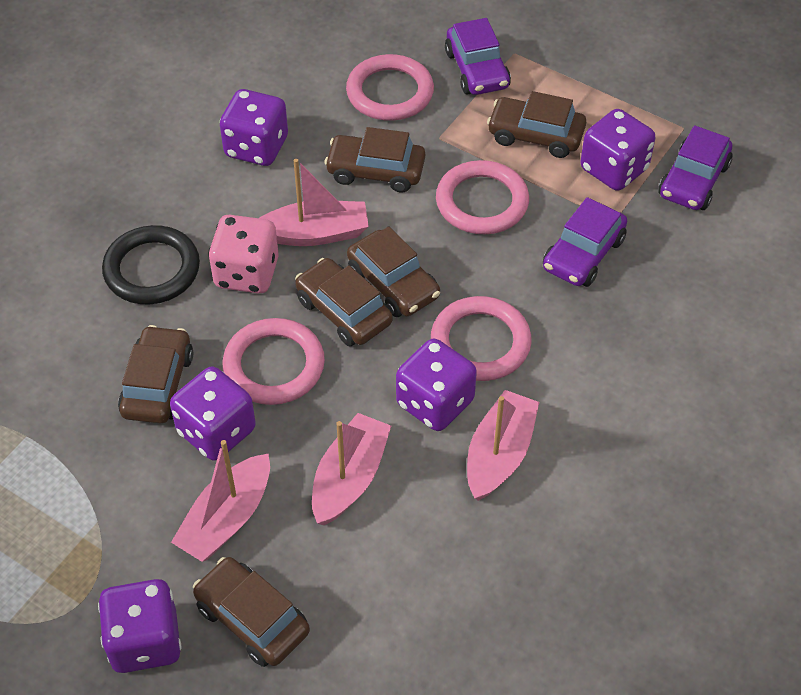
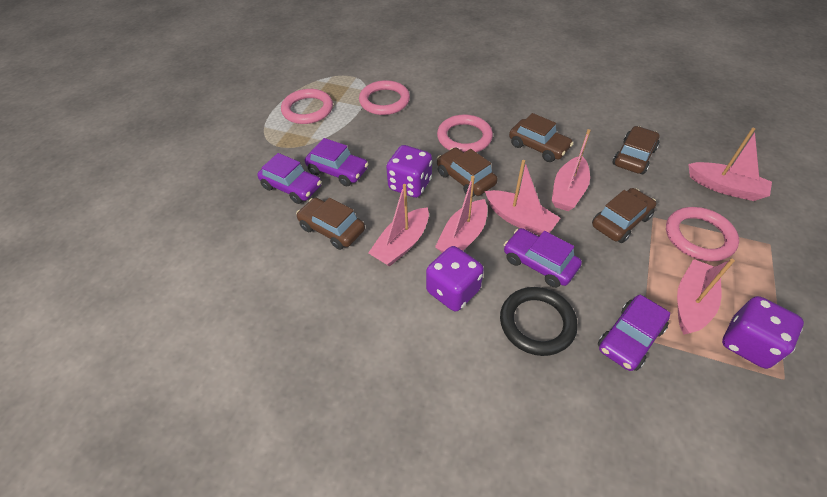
brown car: 6 -> 5
pink boat: 4 -> 6
pink dice: 1 -> 0
purple car: 3 -> 4
purple dice: 5 -> 3

